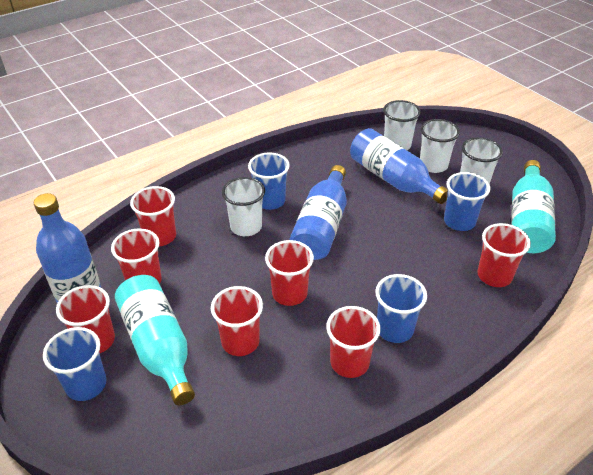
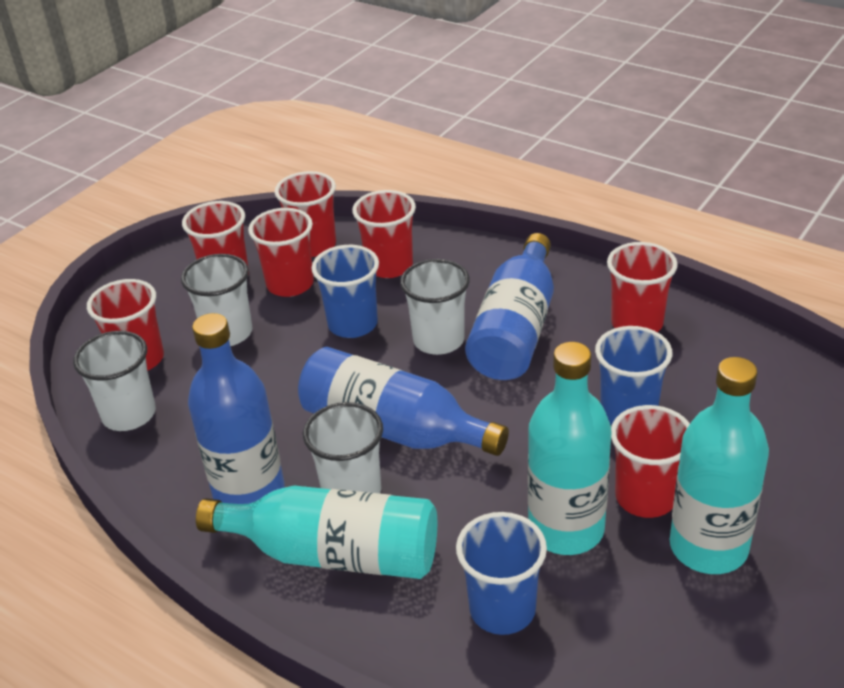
blue cup: 4 -> 3
turquoise bottle: 2 -> 3

